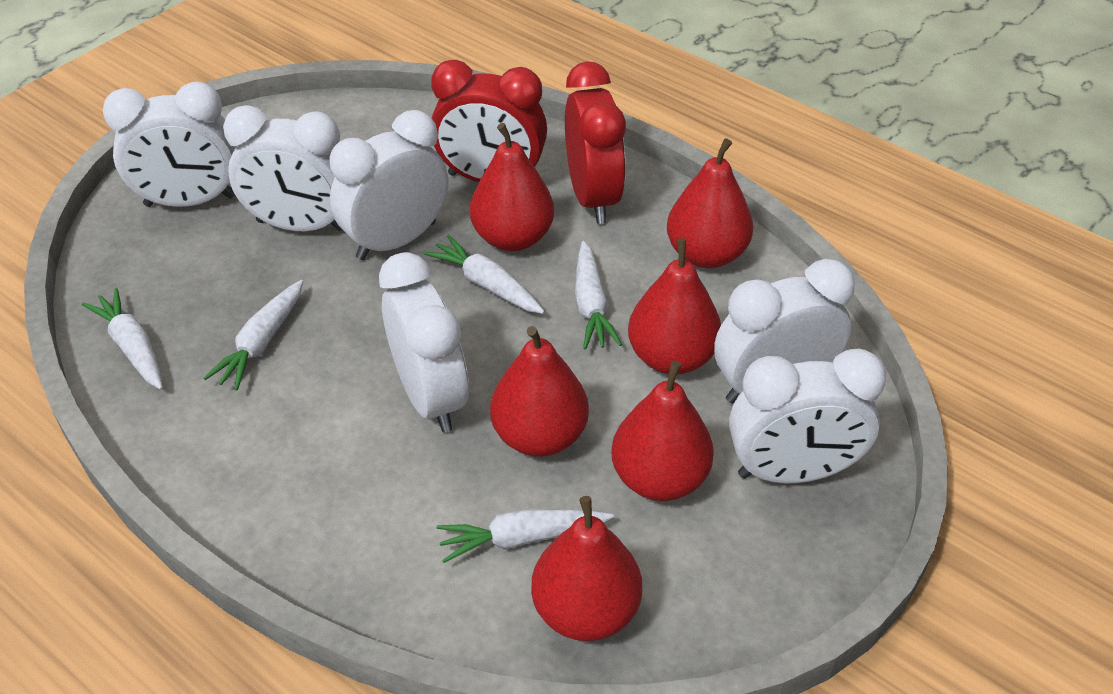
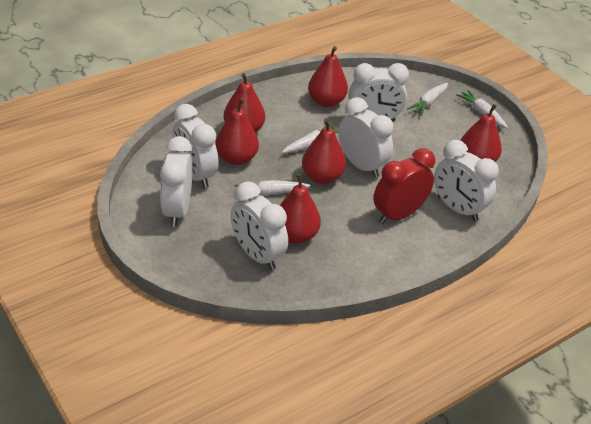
red clock: 2 -> 1
white carrot: 5 -> 4

